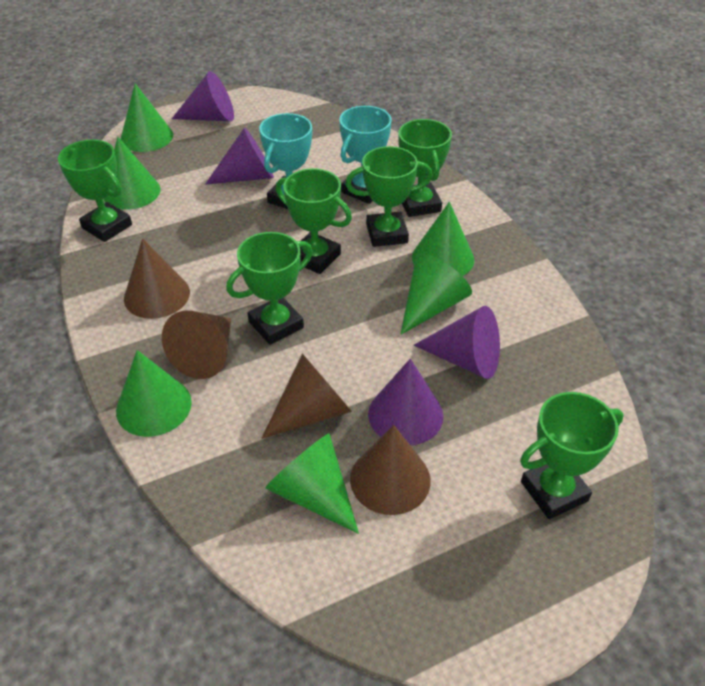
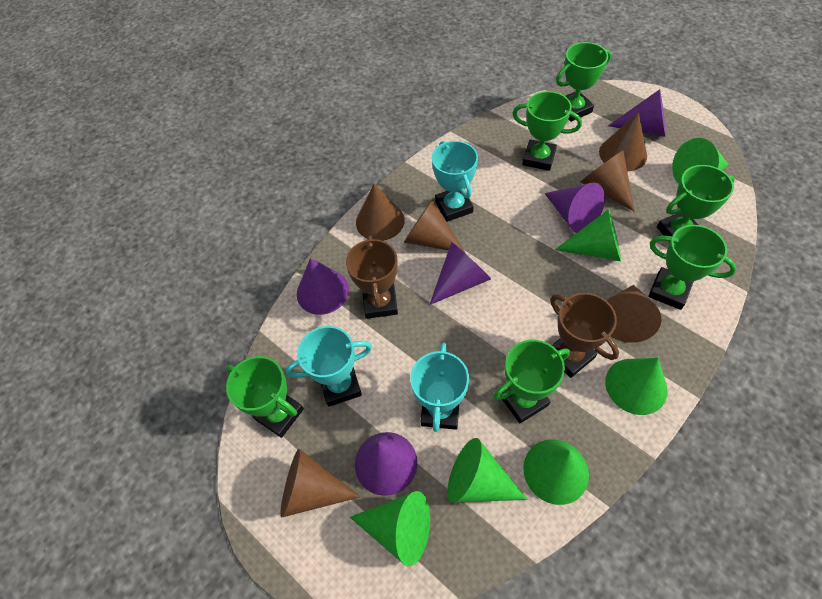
brown cone: 4 -> 6
brown trophy: 0 -> 2
purple cone: 4 -> 5
turquoise trophy: 2 -> 3

